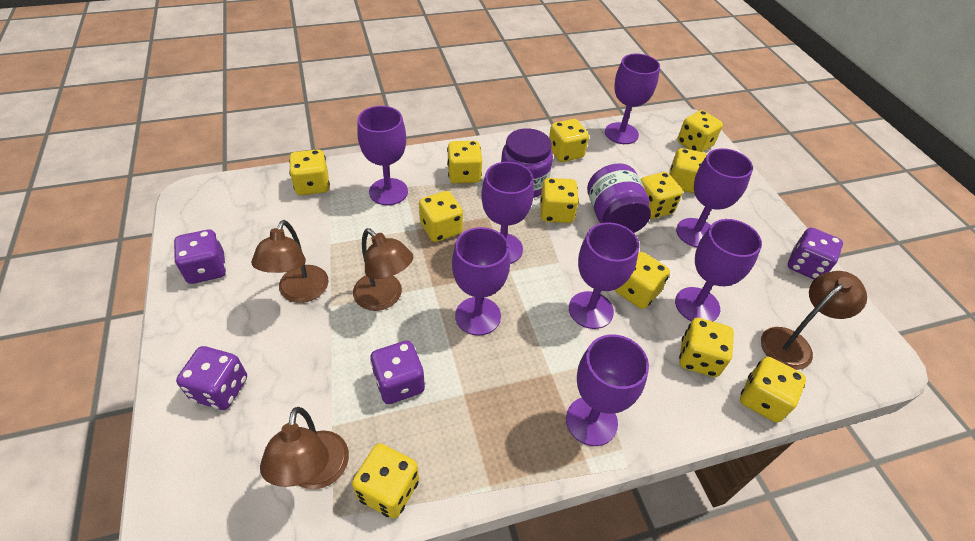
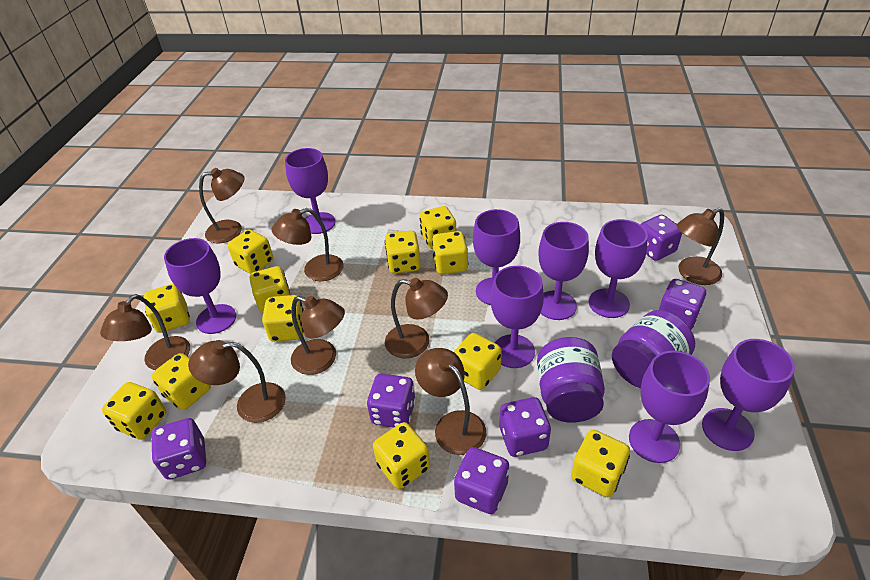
brown lamp: 4 -> 8
purple dice: 4 -> 6

